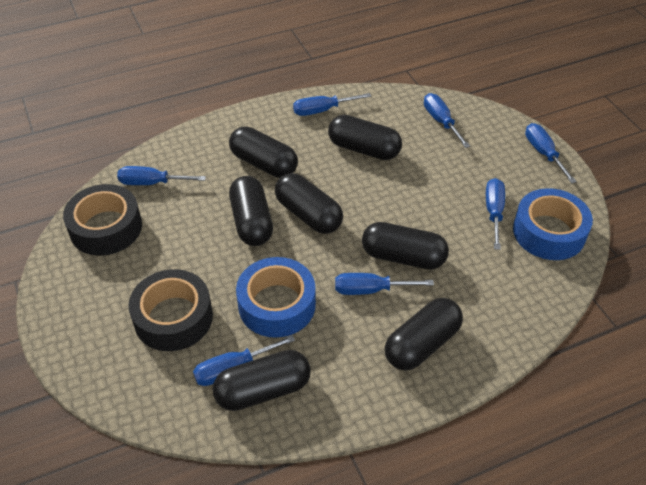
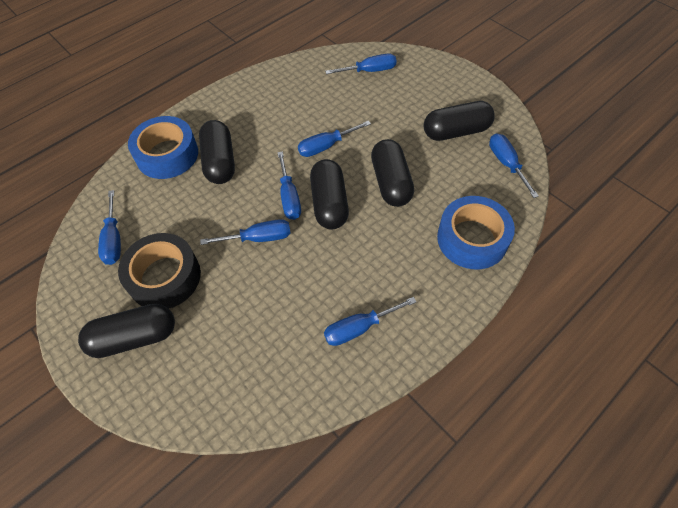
black capsule: 7 -> 5
black tape: 2 -> 1

